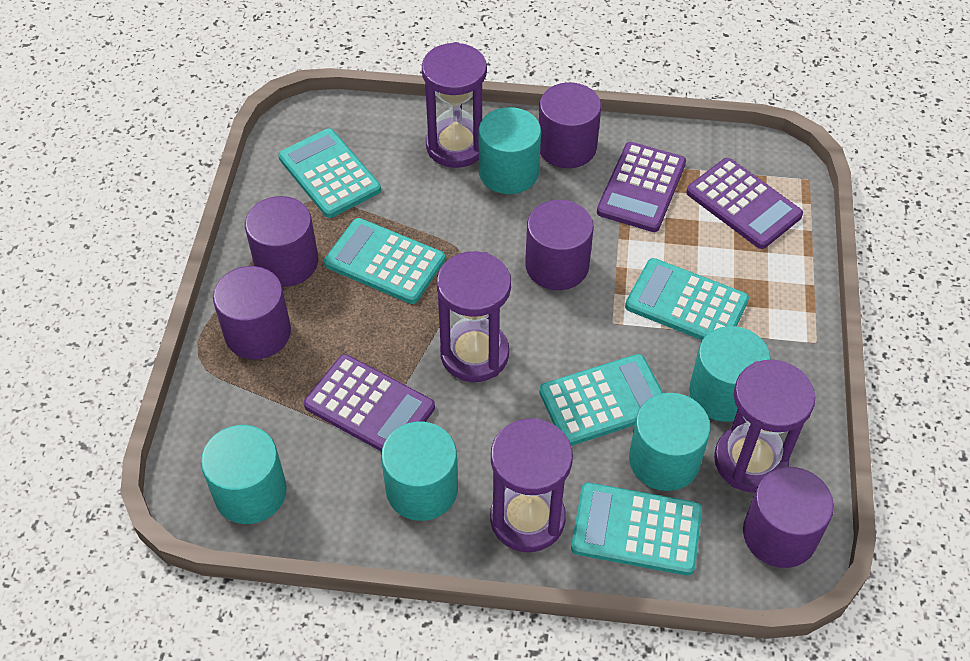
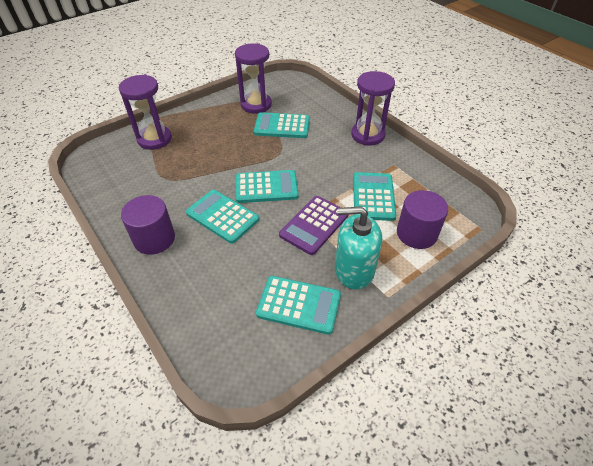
purple calculator: 3 -> 1
purple cylinder: 5 -> 2
purple hourglass: 4 -> 3
turquoise cylinder: 5 -> 0
turquoise soap dispenser: 0 -> 1

